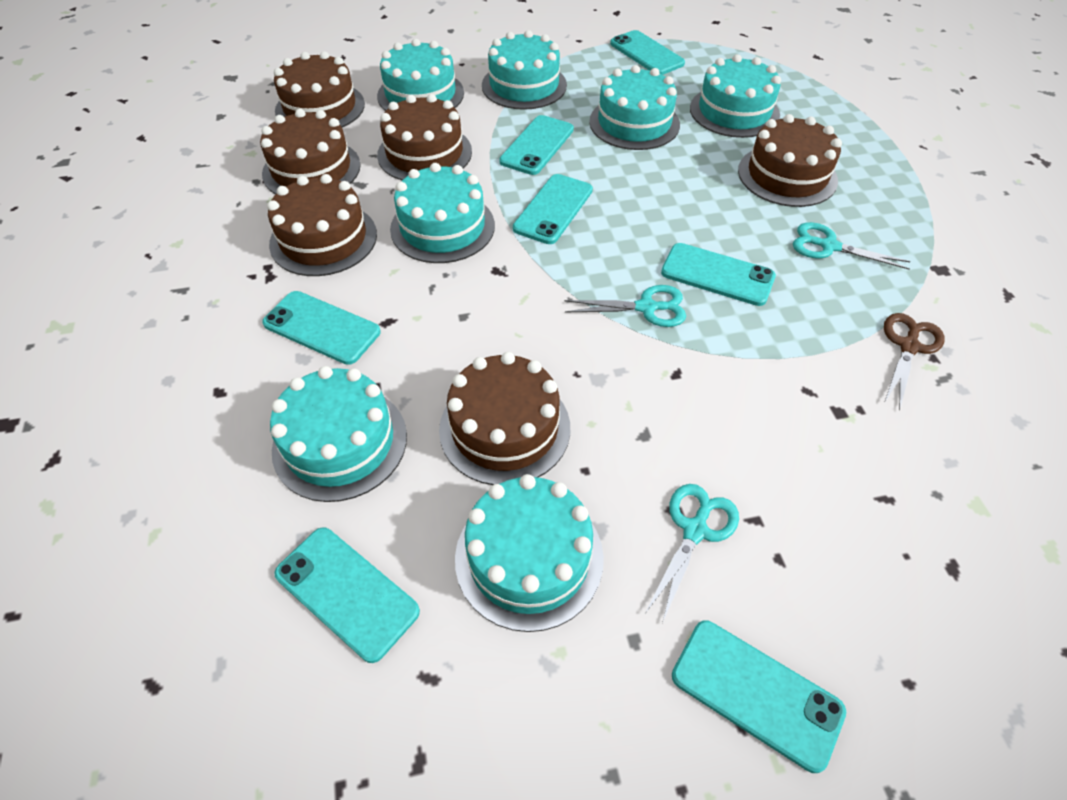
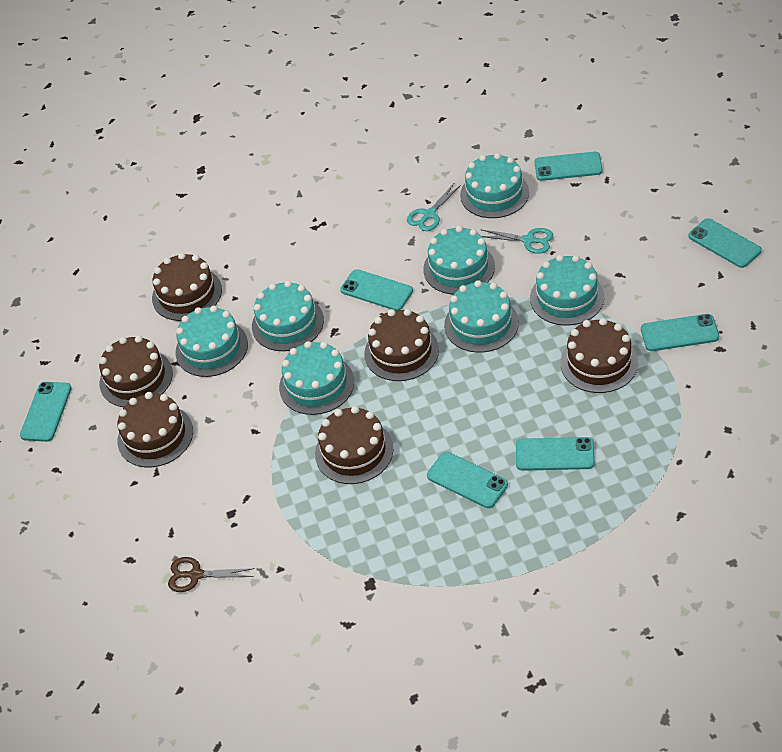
turquoise scissors: 3 -> 2

